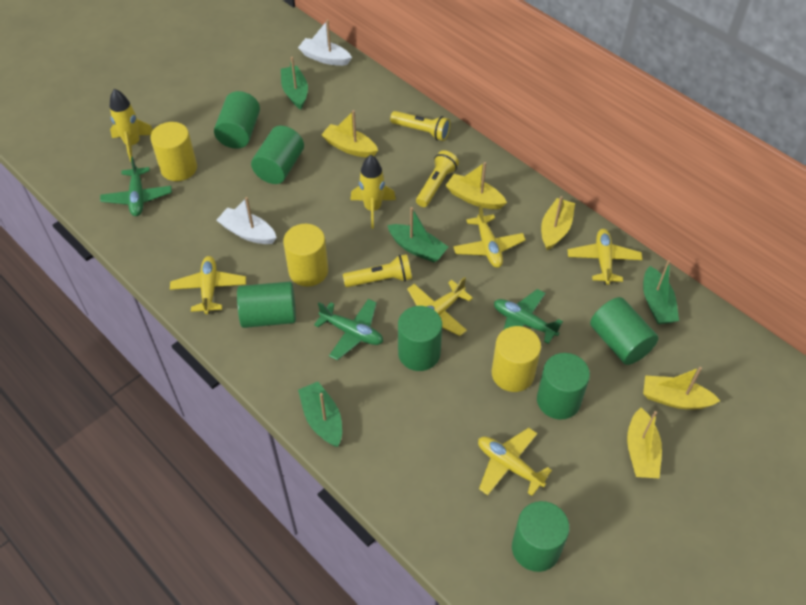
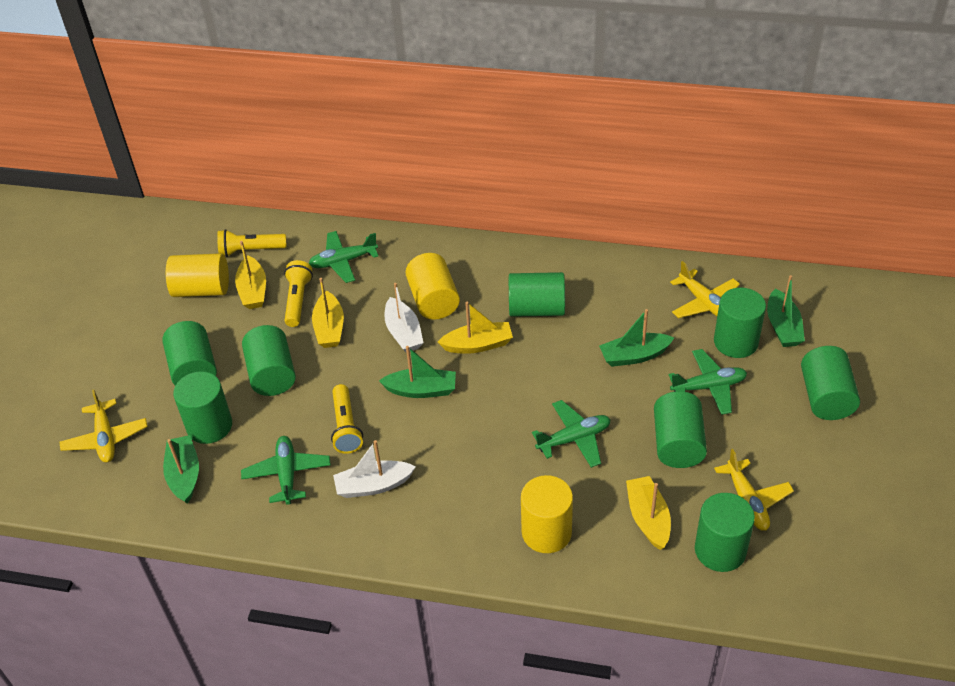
green cylinder: 7 -> 8
green plane: 3 -> 4
yellow boat: 5 -> 4
yellow plane: 5 -> 3
yellow rocket: 2 -> 0

